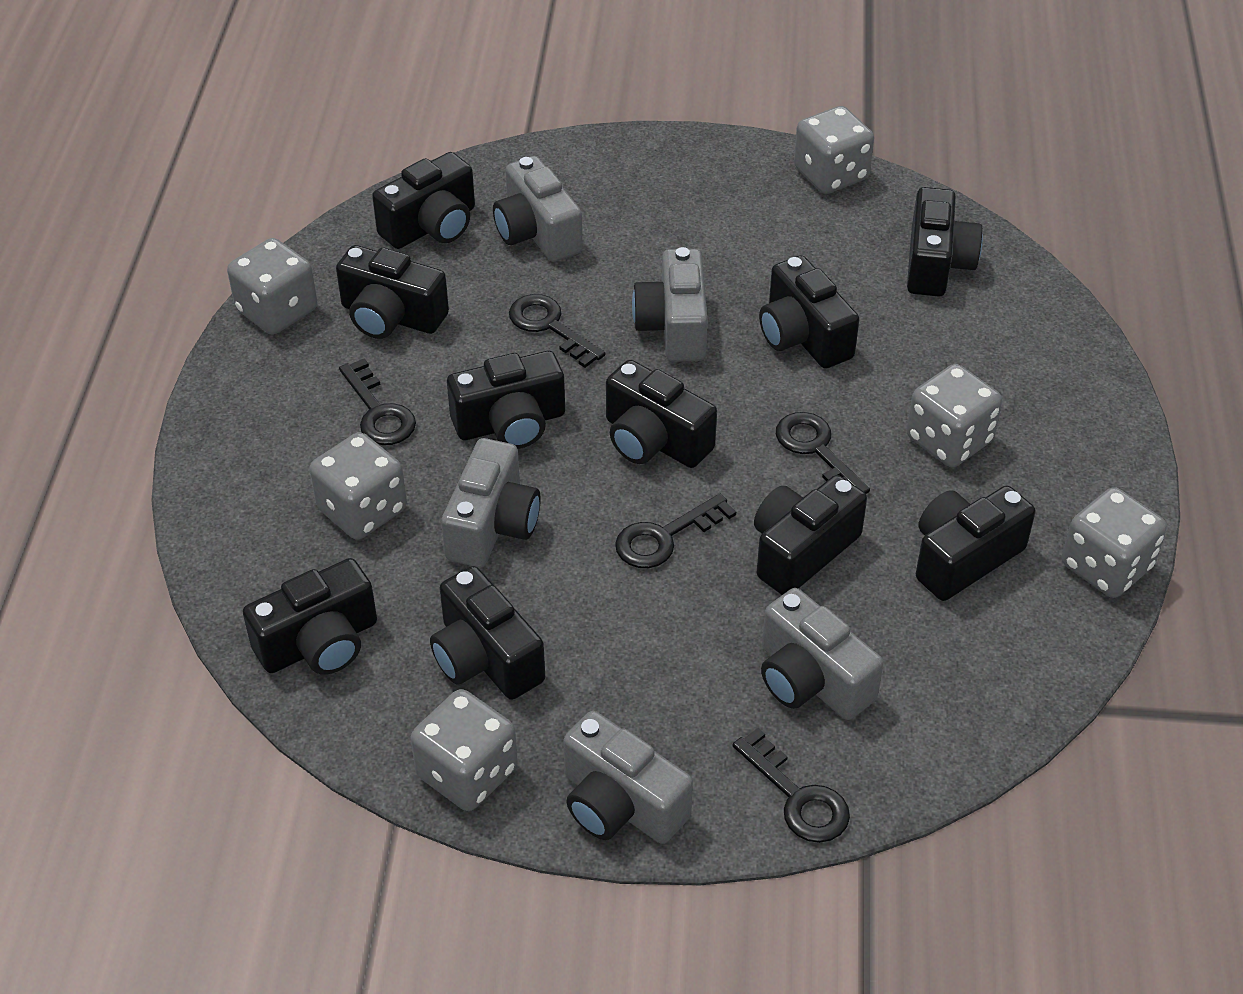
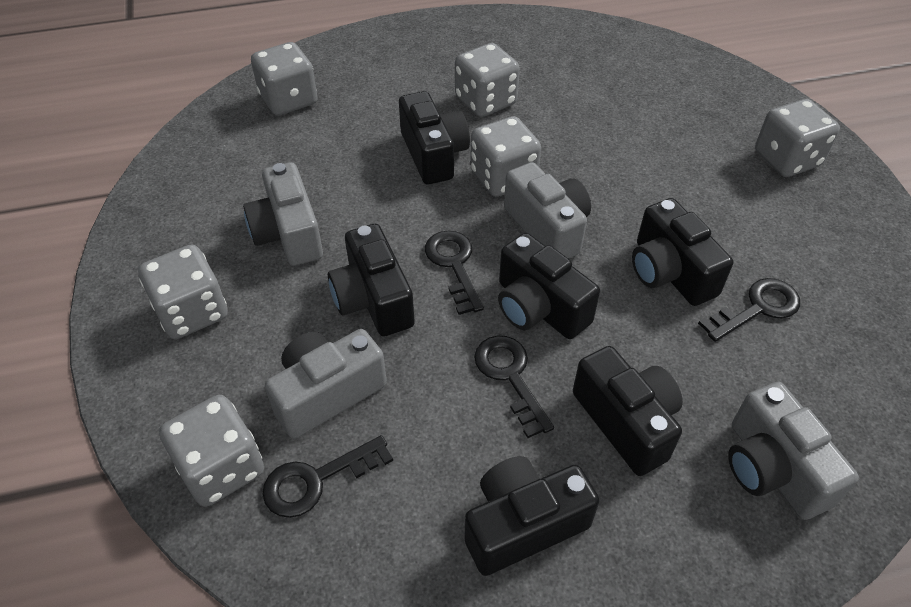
black camera: 10 -> 6
black key: 5 -> 4
grey camera: 5 -> 4

